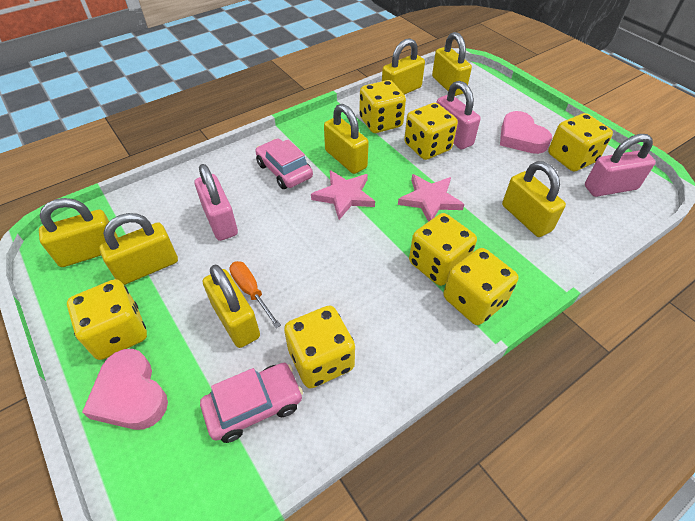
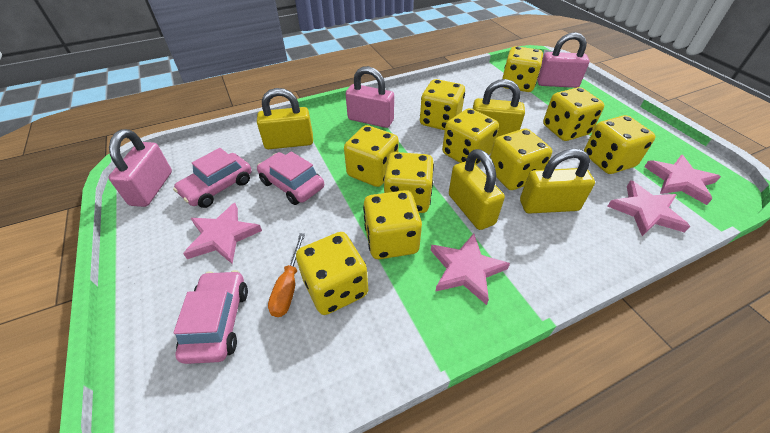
pink car: 2 -> 3
pink heart: 2 -> 0
pink star: 2 -> 4
yellow dice: 7 -> 10
yellow padlock: 7 -> 4

